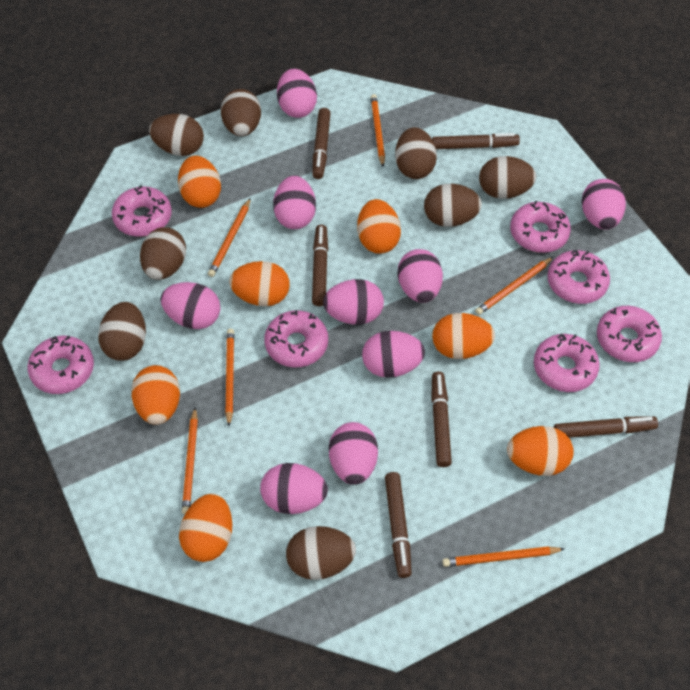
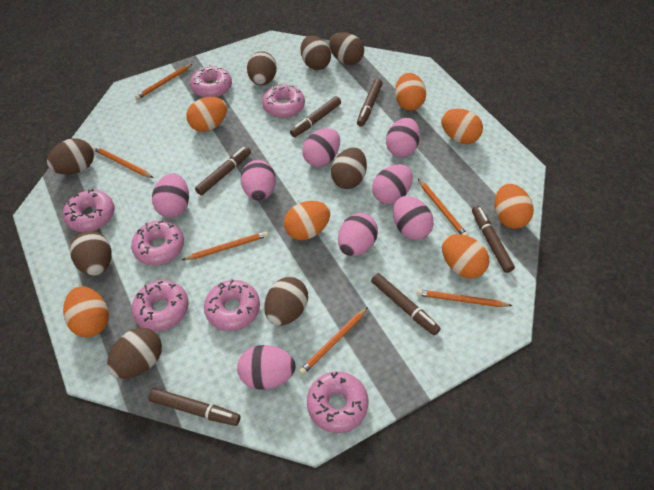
pink egg: 9 -> 8

